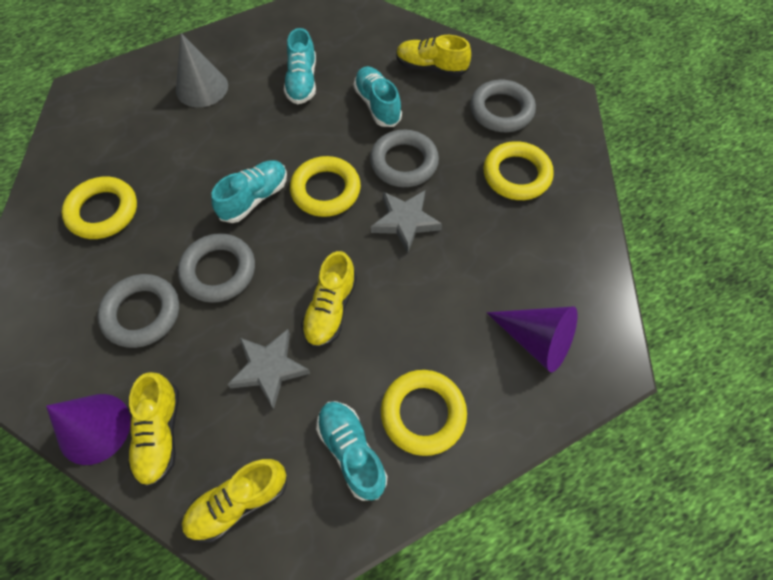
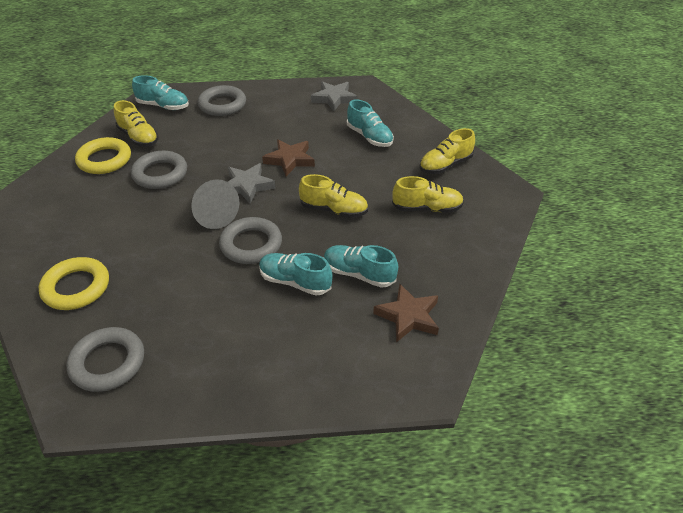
brown star: 0 -> 2
purple cone: 2 -> 0
yellow ring: 4 -> 2

